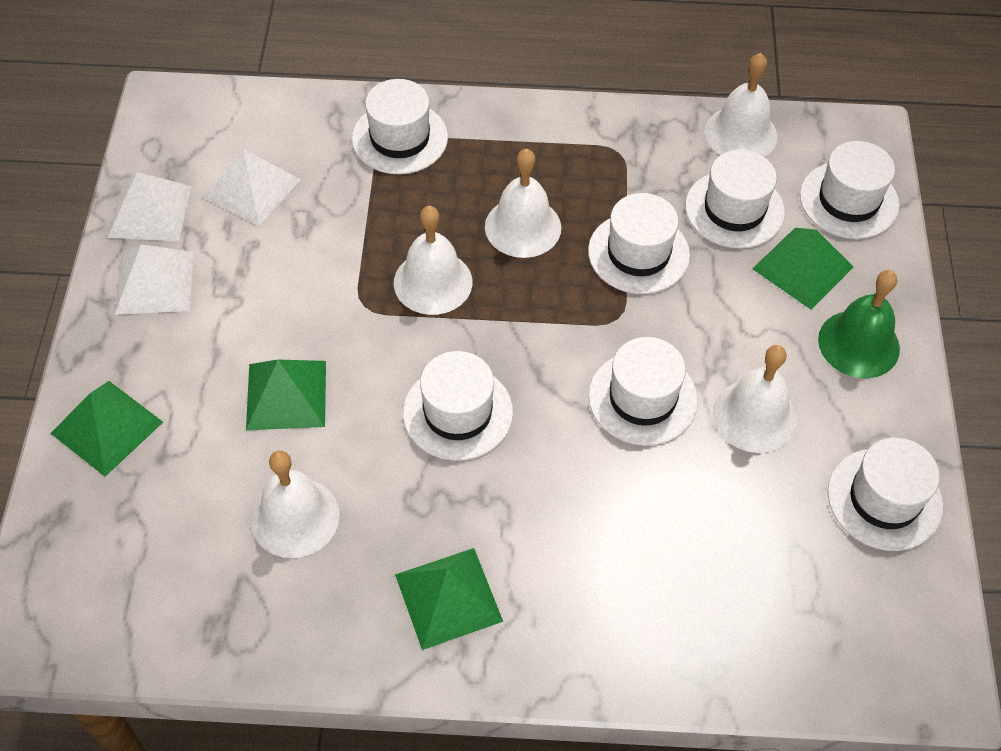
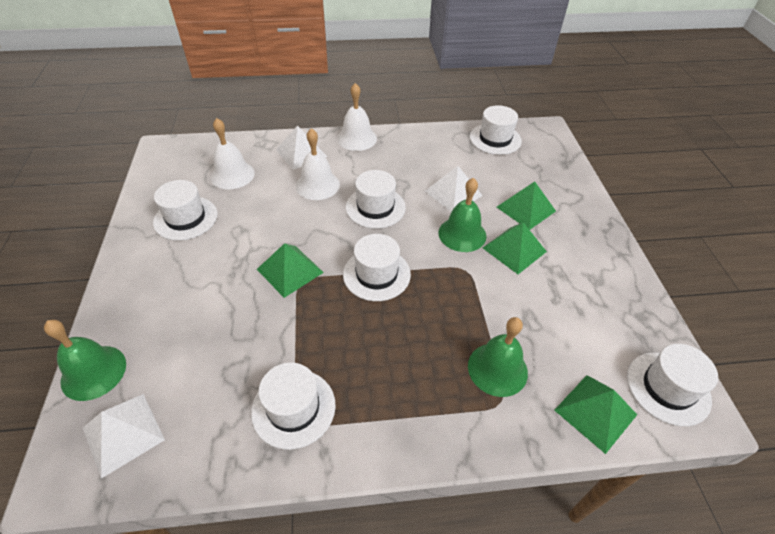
green bell: 1 -> 3
white bell: 5 -> 3
white hat: 7 -> 6

